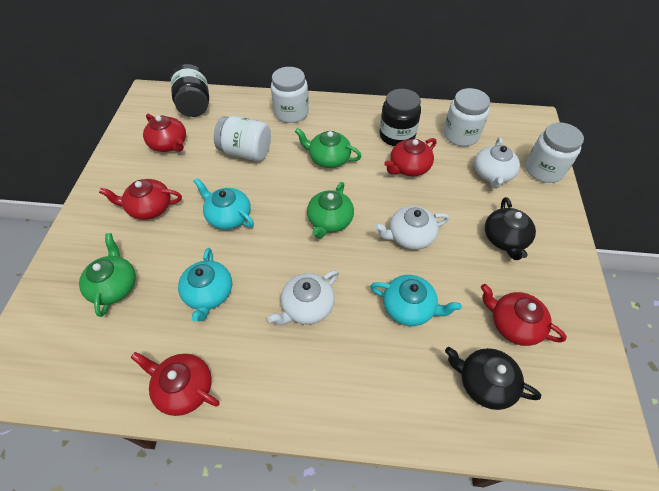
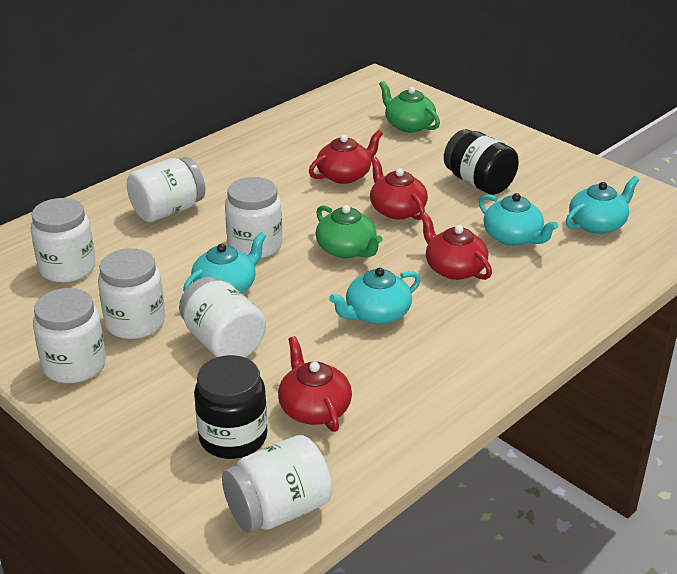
black teapot: 2 -> 0
green teapot: 3 -> 2
red teapot: 5 -> 4
turquoise teapot: 3 -> 4
white jar: 4 -> 7
white teapot: 3 -> 0

